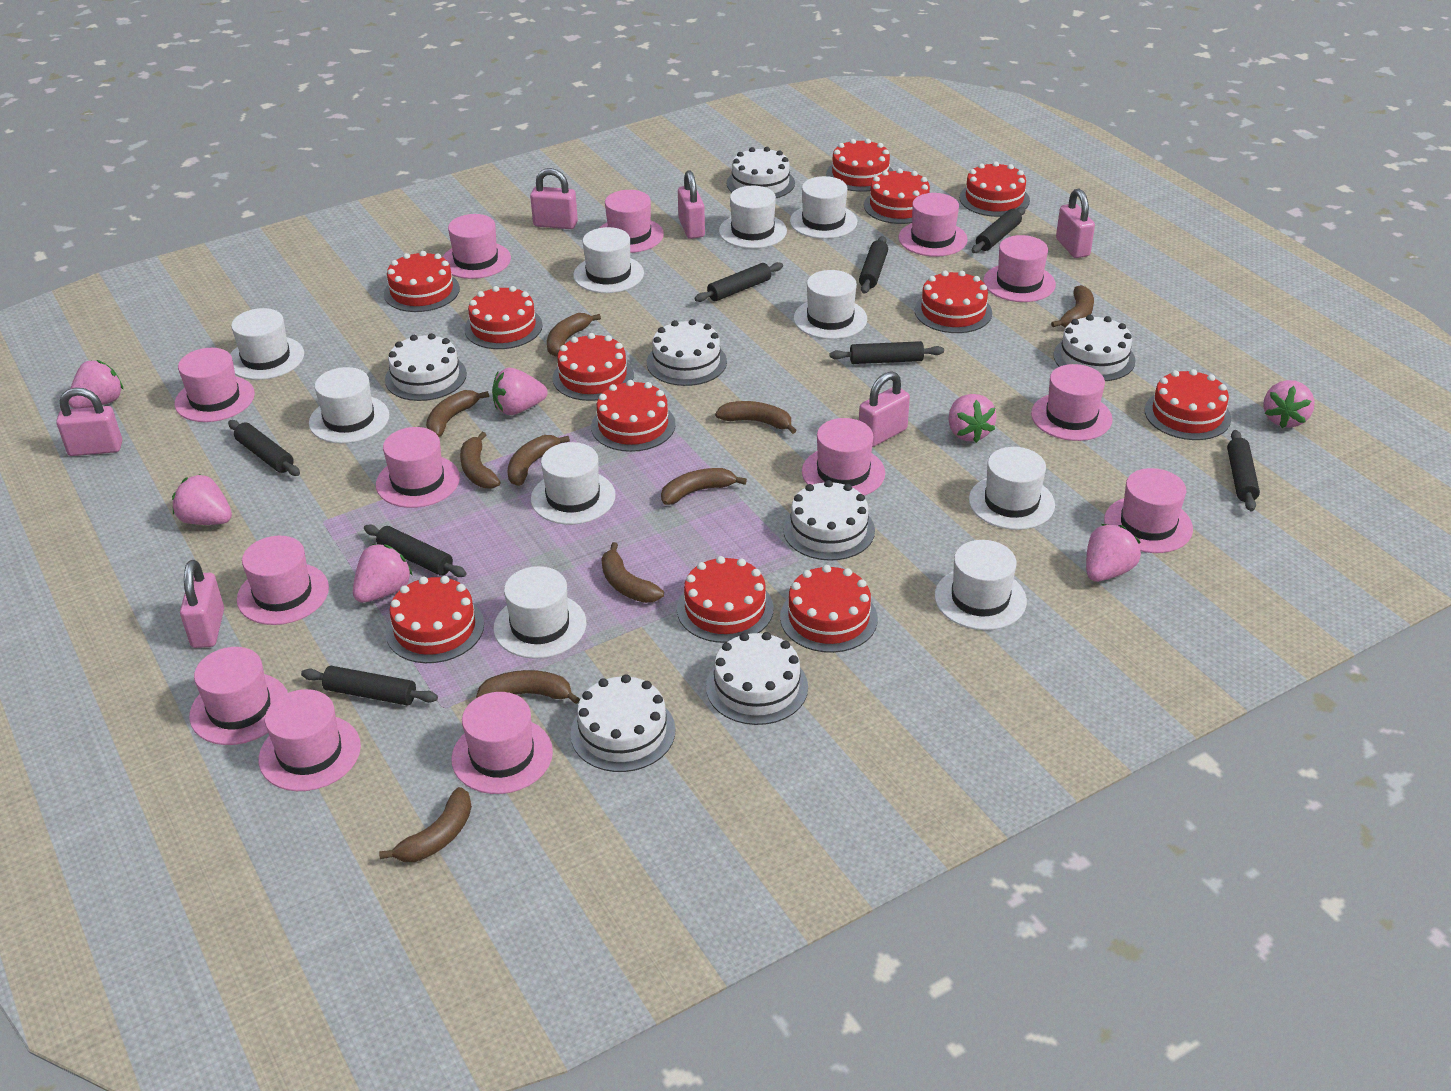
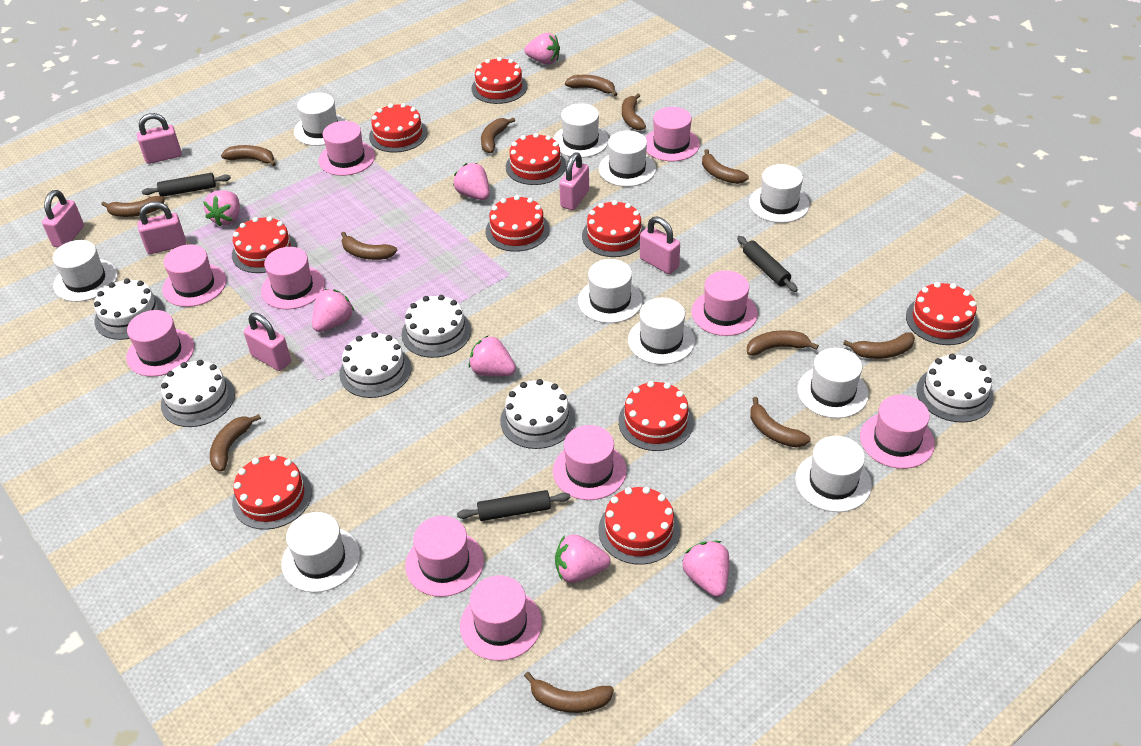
black rolling pin: 8 -> 3
brown banana: 10 -> 12
pink hat: 13 -> 10
red cake: 12 -> 10
white cake: 7 -> 6

